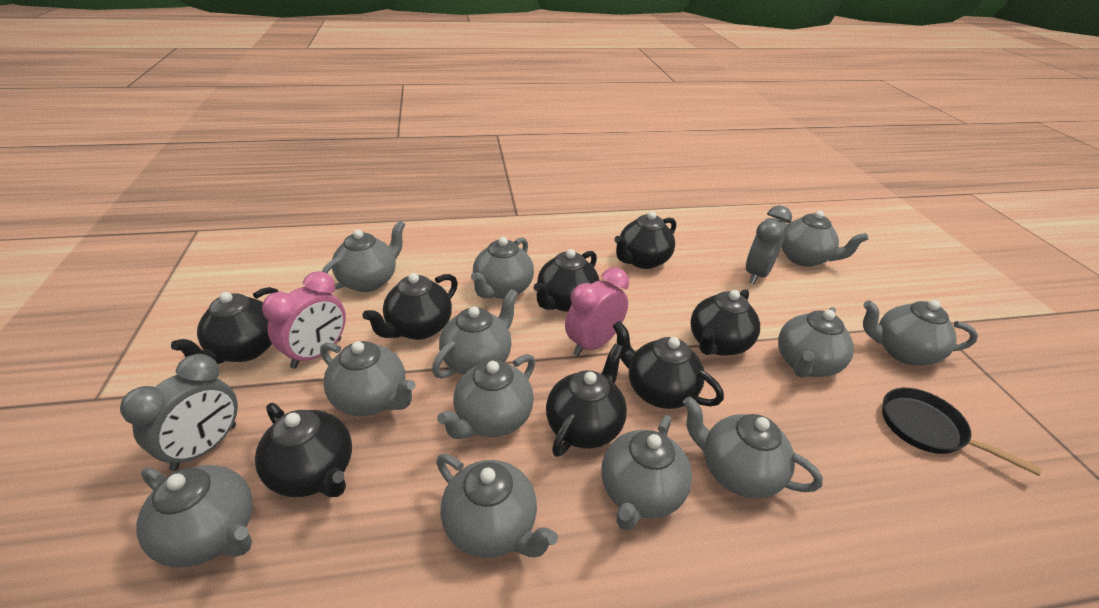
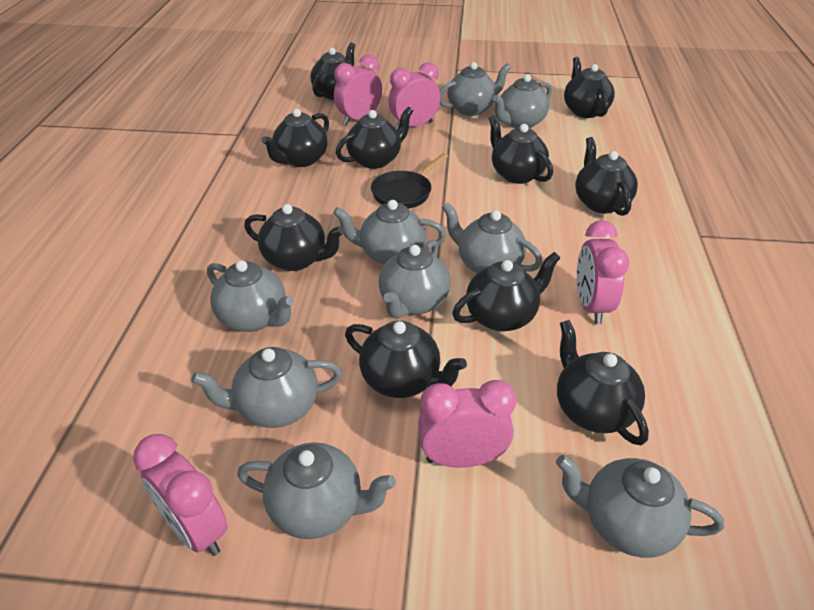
black teapot: 8 -> 10
grey clock: 2 -> 0
grey teapot: 12 -> 9
pink clock: 2 -> 5

